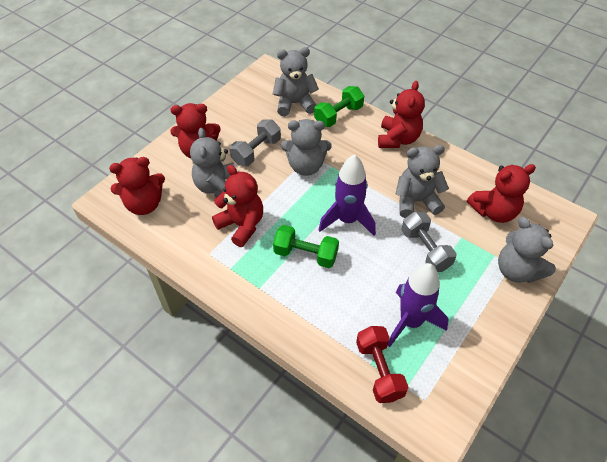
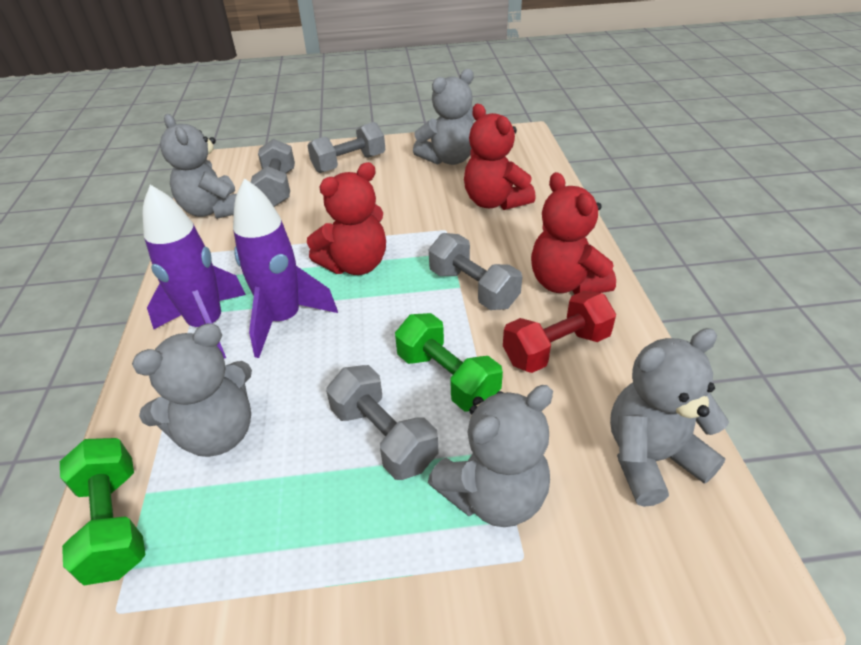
grey dumbbell: 2 -> 4
red teddy bear: 5 -> 3

